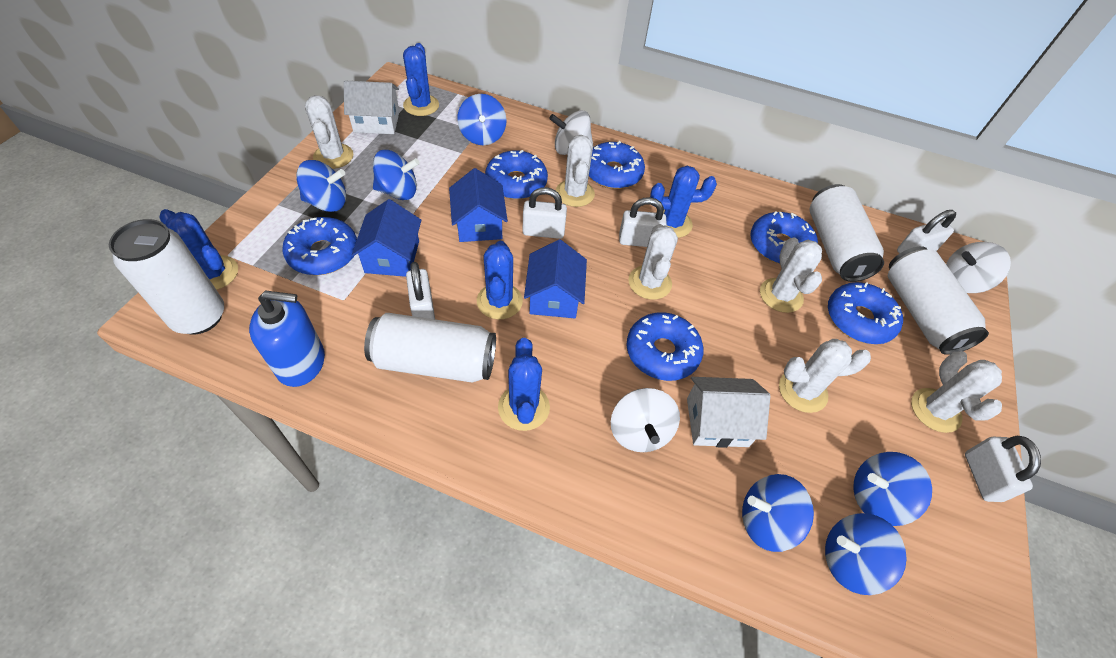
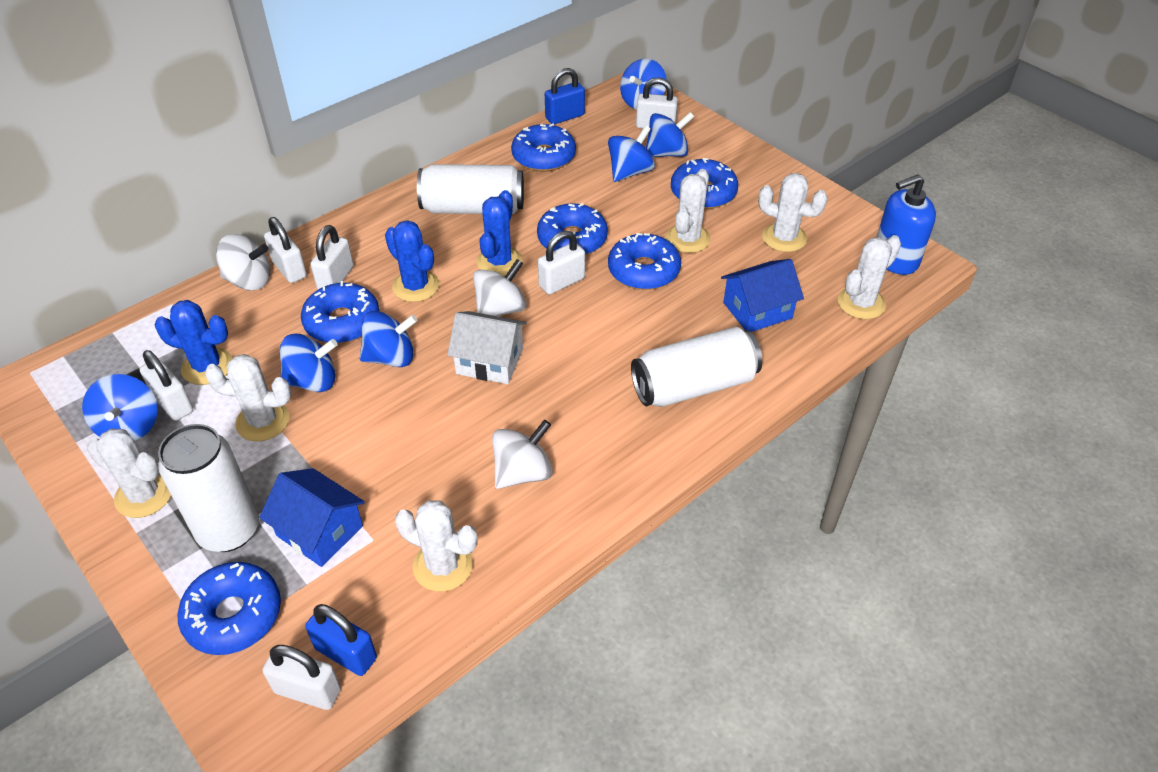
blue cactus: 5 -> 3
blue house: 3 -> 2
blue padlock: 0 -> 2
white can: 4 -> 3
white house: 2 -> 1
white padlock: 5 -> 6

